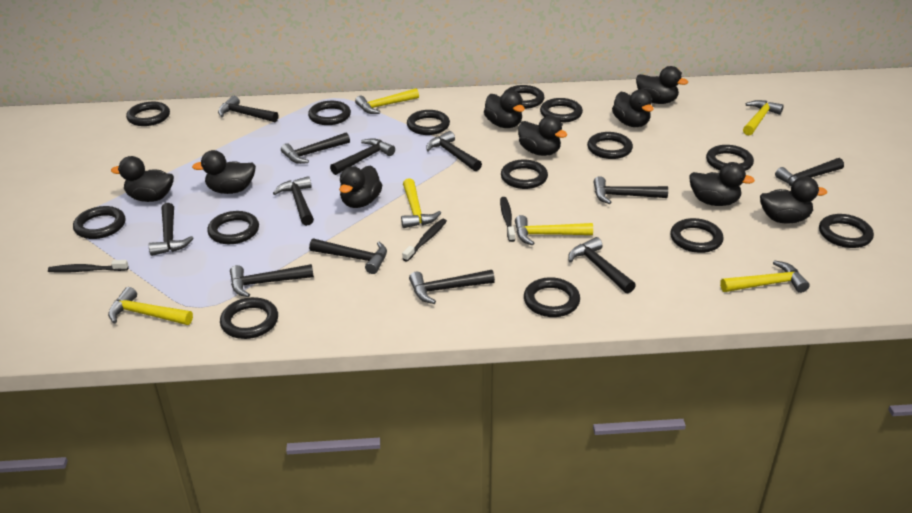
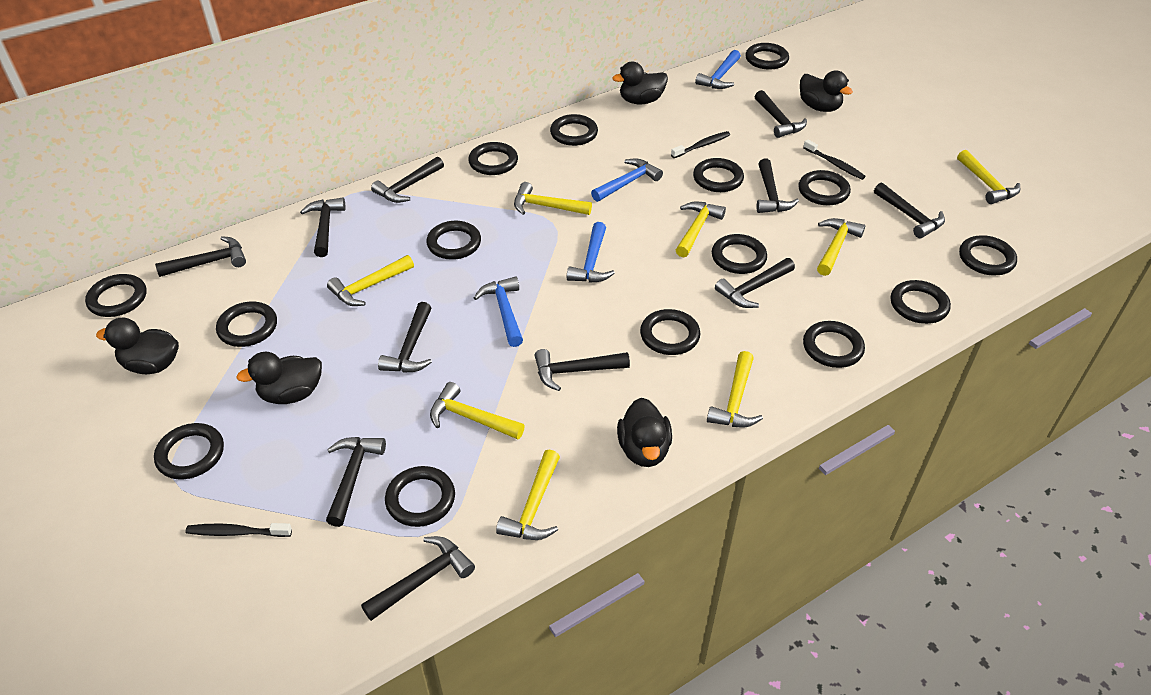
black duck: 9 -> 5
black hammer: 12 -> 11
black ring: 14 -> 15
blue hammer: 0 -> 4
yellow hammer: 6 -> 8

